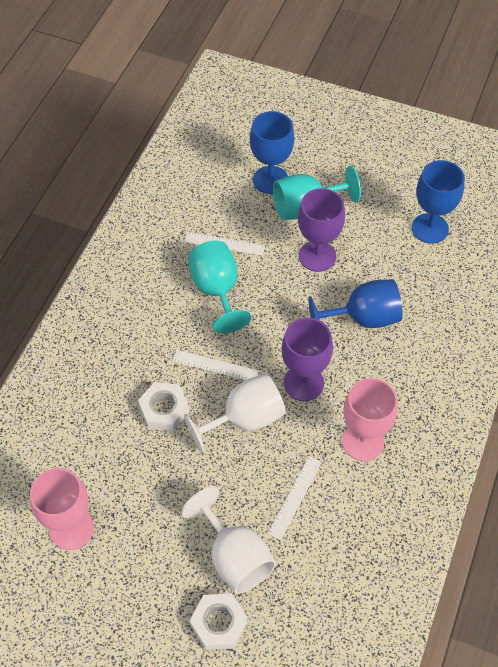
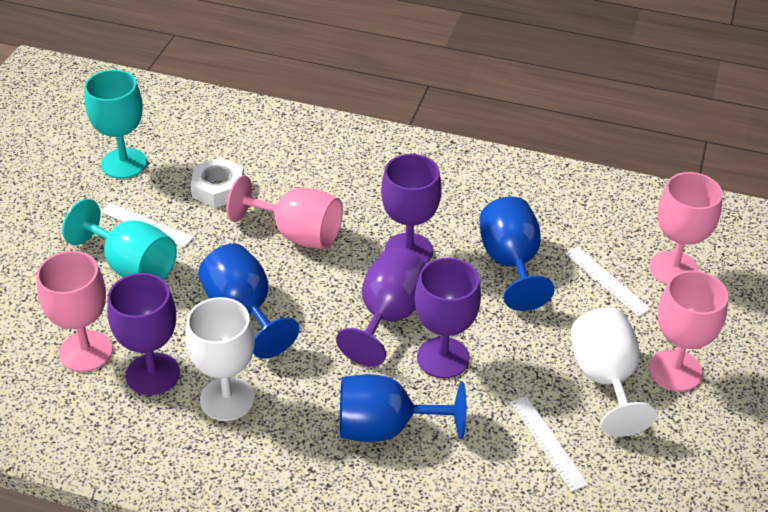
pink goblet: 2 -> 4
purple goblet: 2 -> 4
white nut: 2 -> 1

